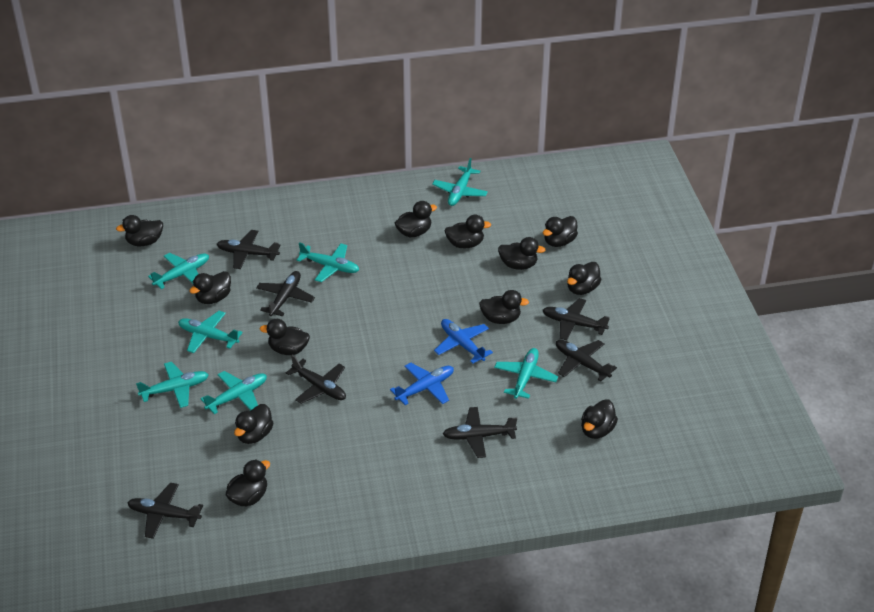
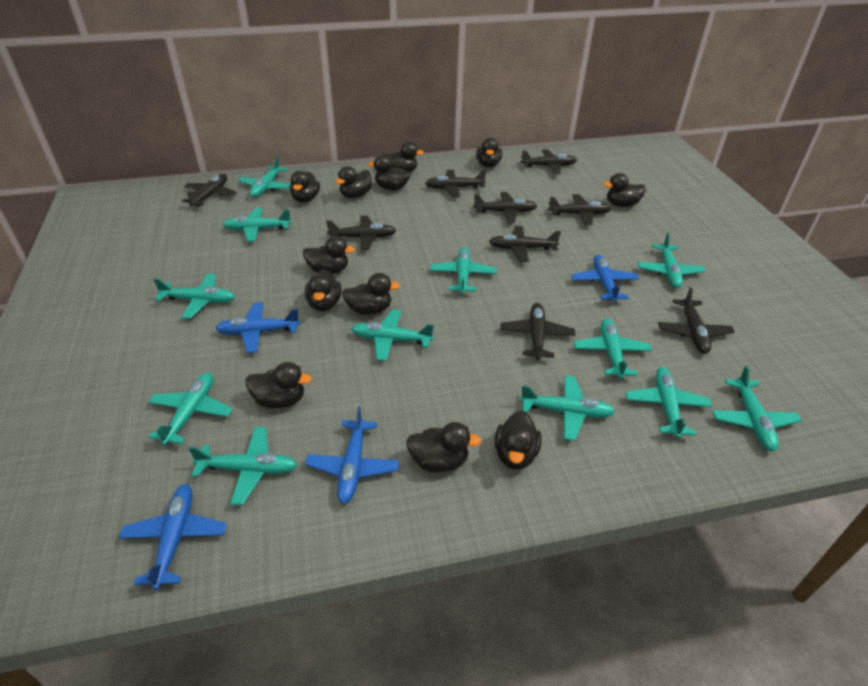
black plane: 7 -> 9
blue plane: 2 -> 4
turquoise plane: 7 -> 12

